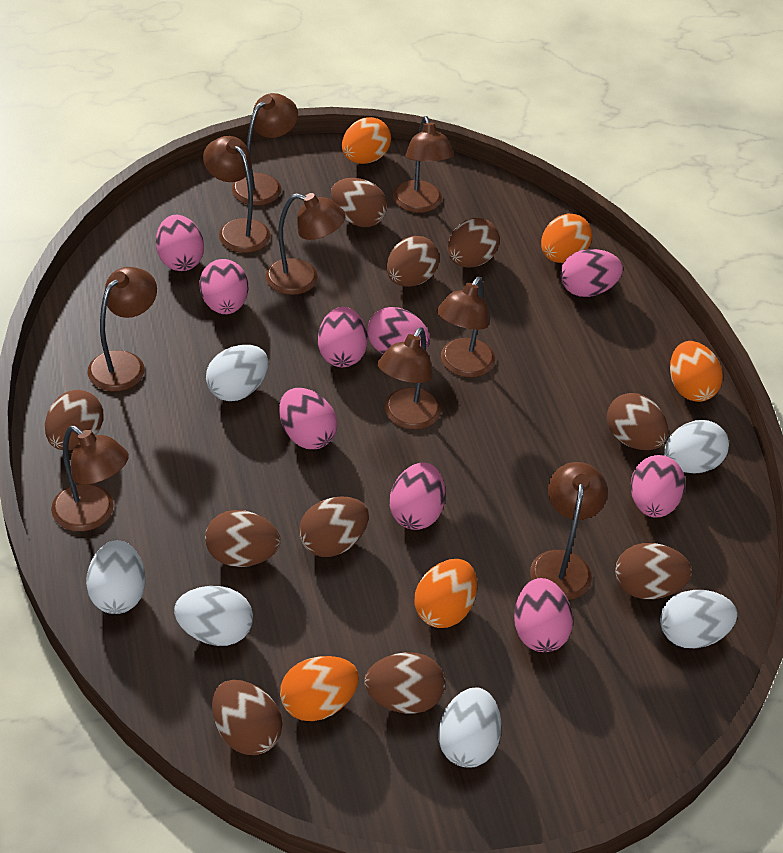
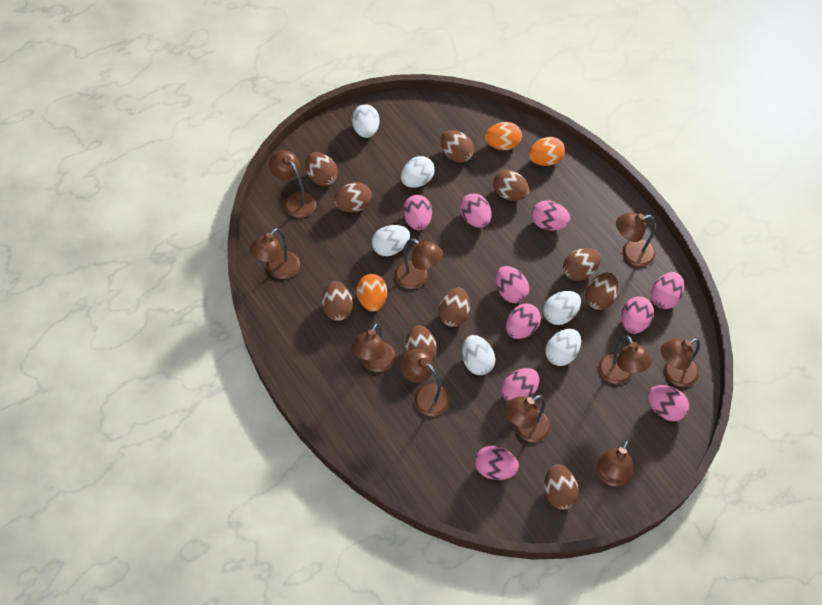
brown lamp: 9 -> 10
orange egg: 5 -> 3
pink egg: 9 -> 10

